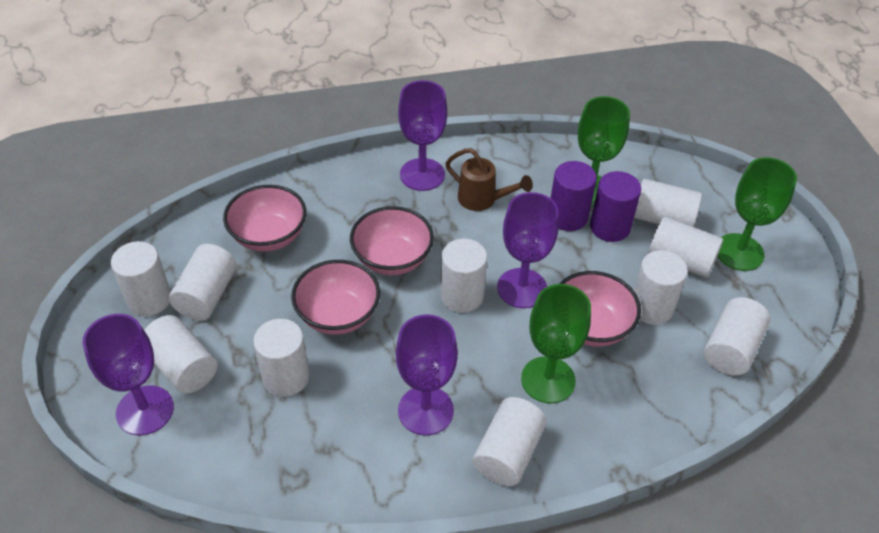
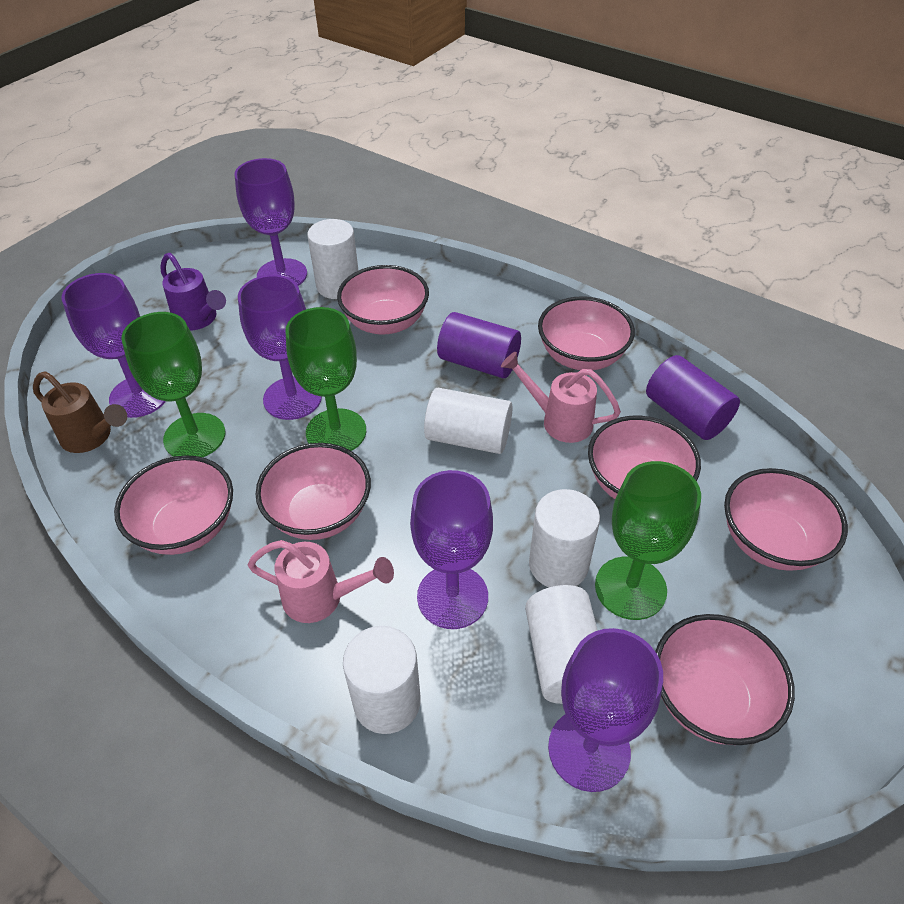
pink bowl: 4 -> 7
pink watering can: 0 -> 2
purple goblet: 4 -> 5
purple watering can: 0 -> 1
white cylinder: 10 -> 5

